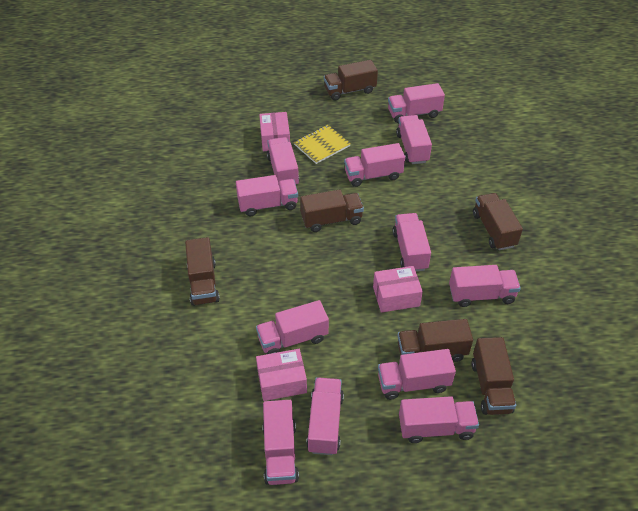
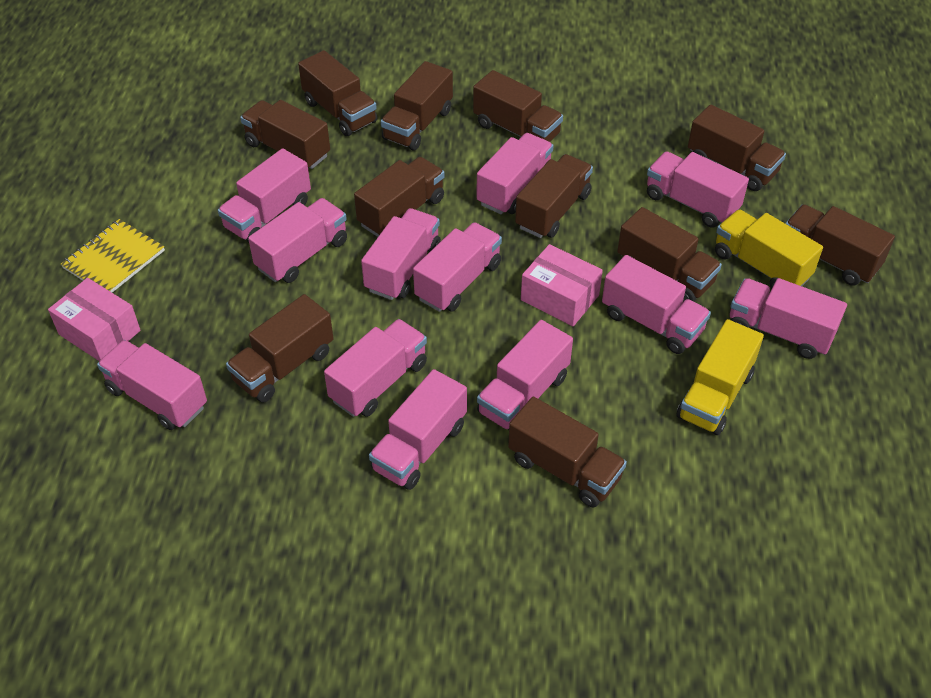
brown truck: 6 -> 11
pink box: 3 -> 2
yellow truck: 0 -> 2

